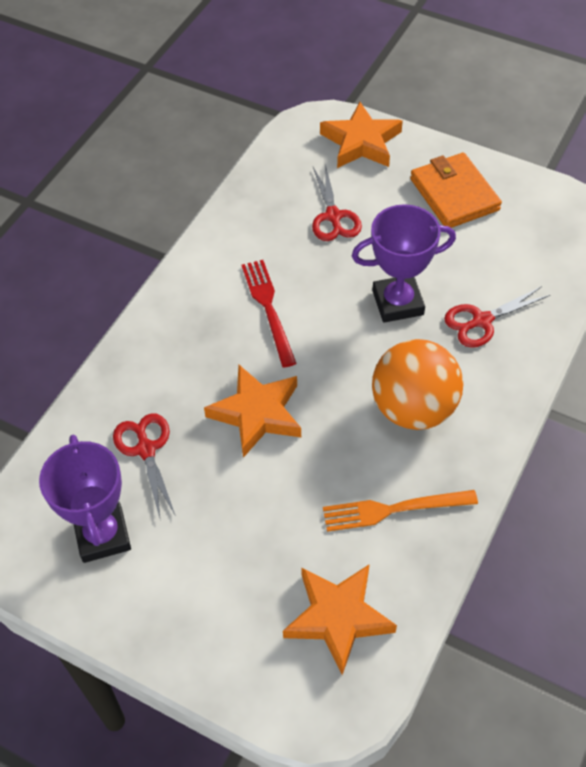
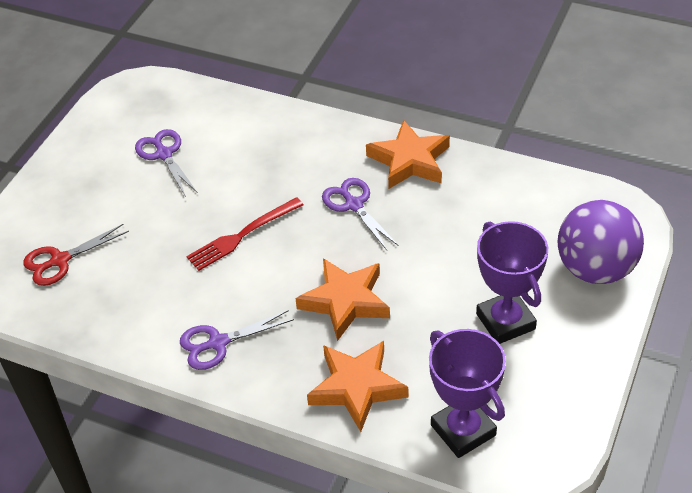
orange ball: 1 -> 0
orange fork: 1 -> 0
orange wallet: 1 -> 0
purple ball: 0 -> 1
purple scissors: 0 -> 3
red scissors: 3 -> 1

